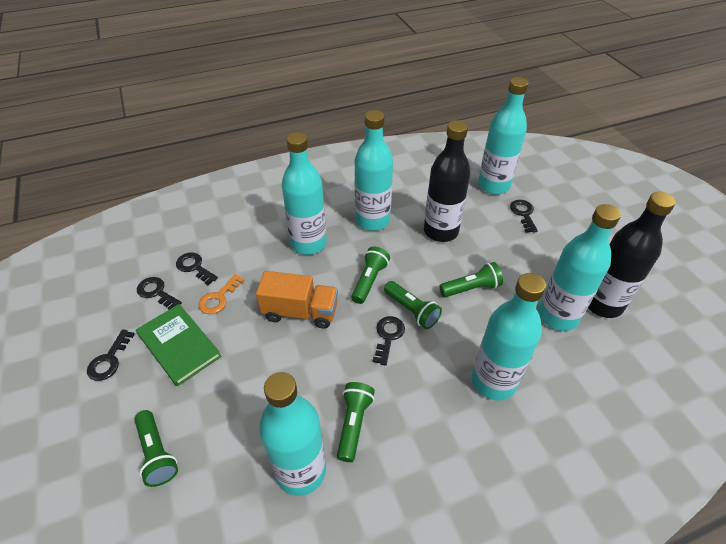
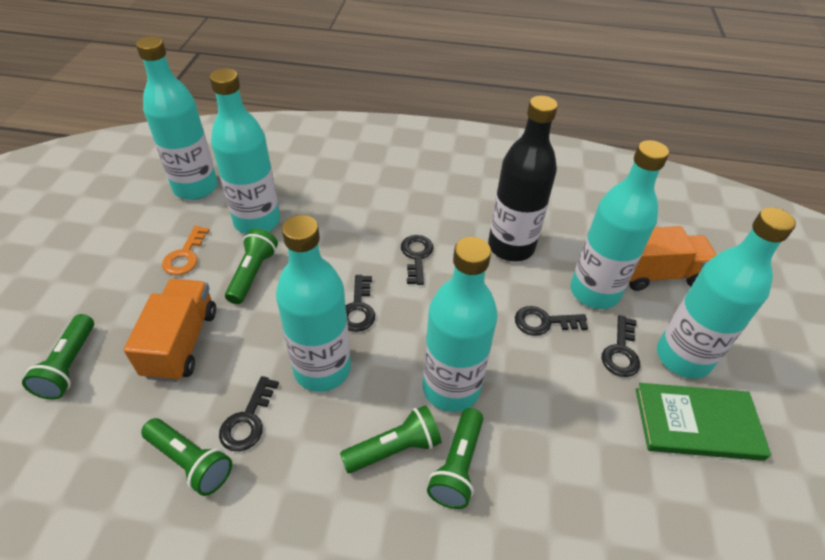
black bottle: 2 -> 1
orange truck: 1 -> 2

